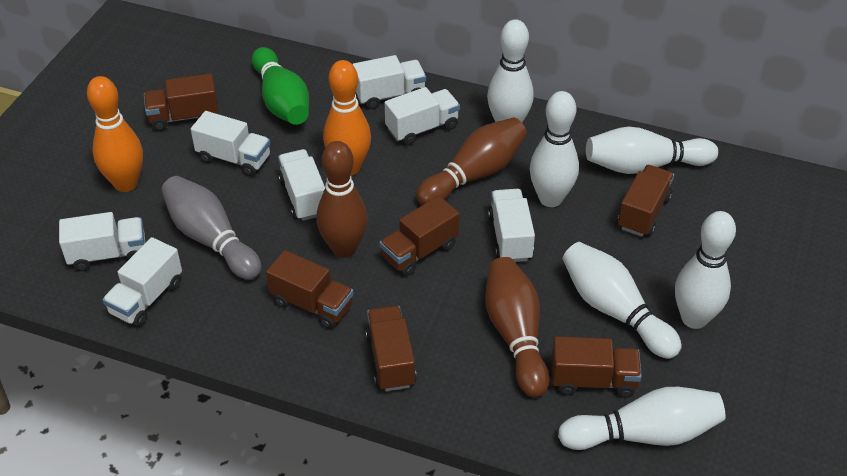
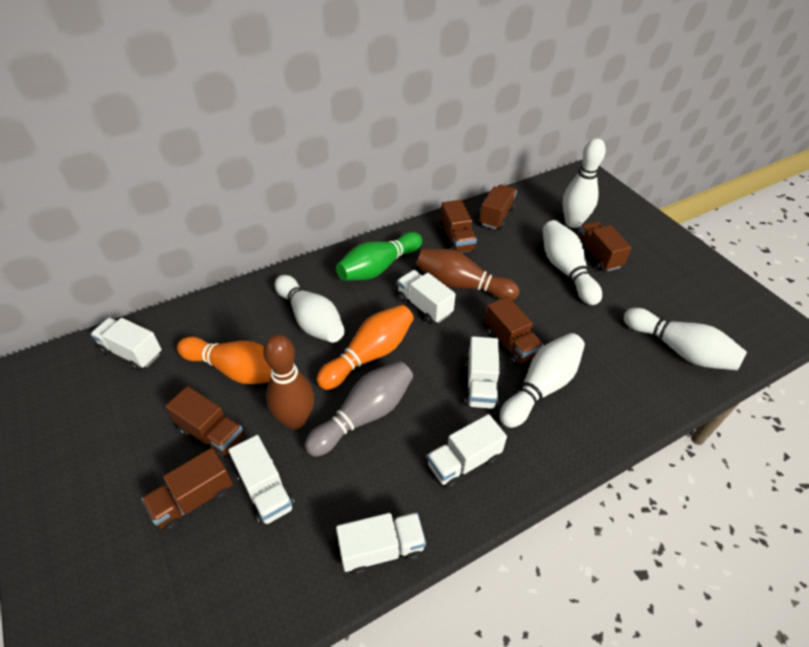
brown bowling pin: 3 -> 2
white bowling pin: 6 -> 5
white truck: 7 -> 6

